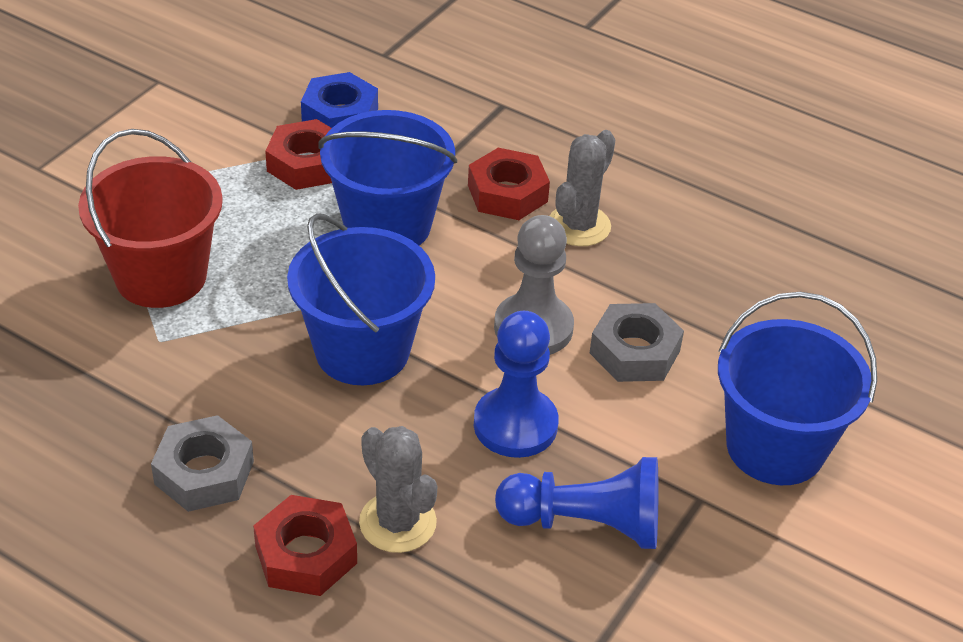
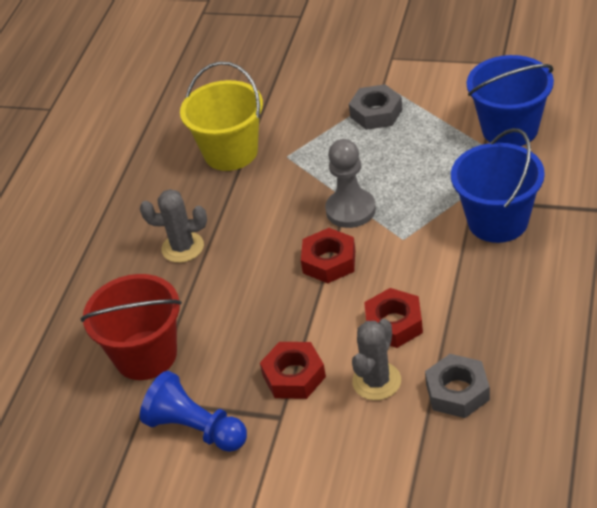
blue bucket: 3 -> 2
blue nut: 1 -> 0
blue pawn: 2 -> 1
yellow bucket: 0 -> 1

